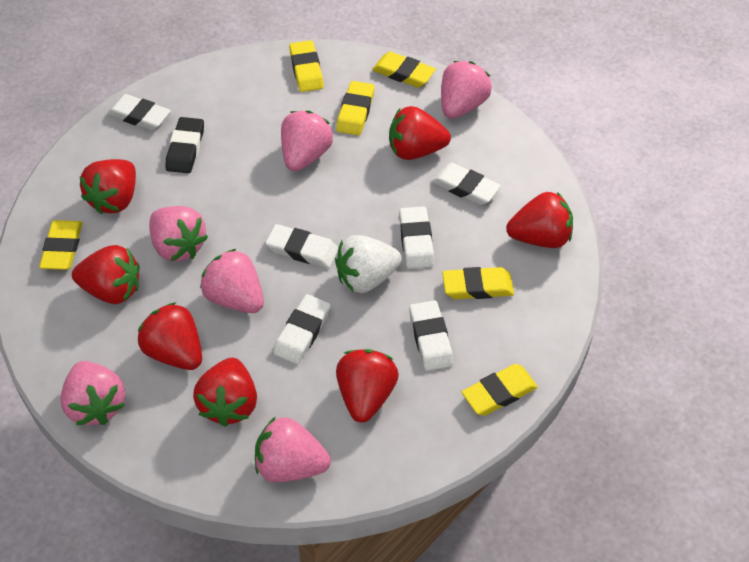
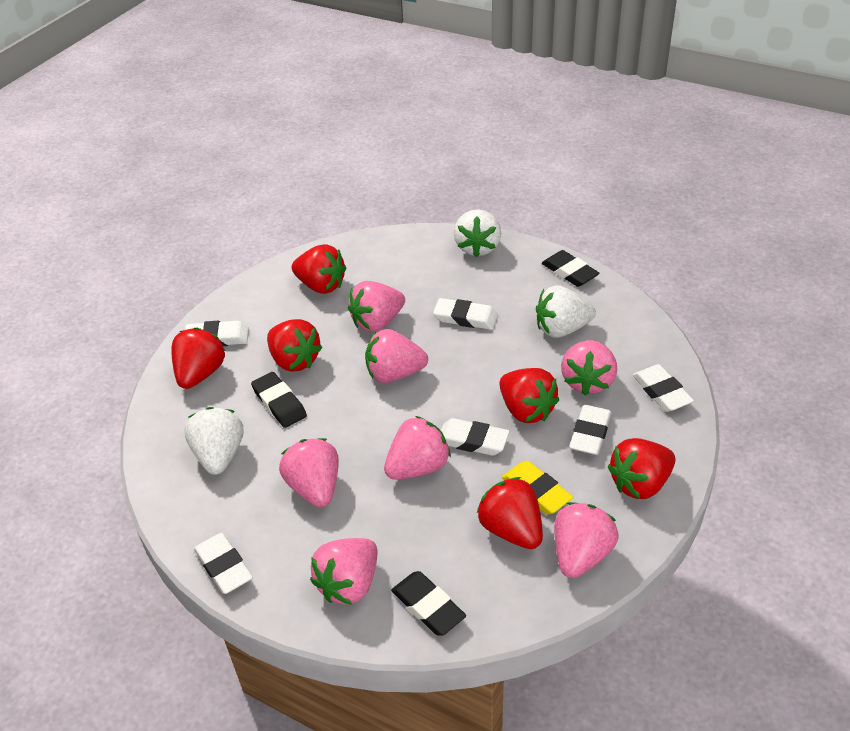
black eraser: 1 -> 3
pink strawberry: 6 -> 7
red strawberry: 7 -> 6
white strawberry: 1 -> 3
yellow eraser: 6 -> 1

